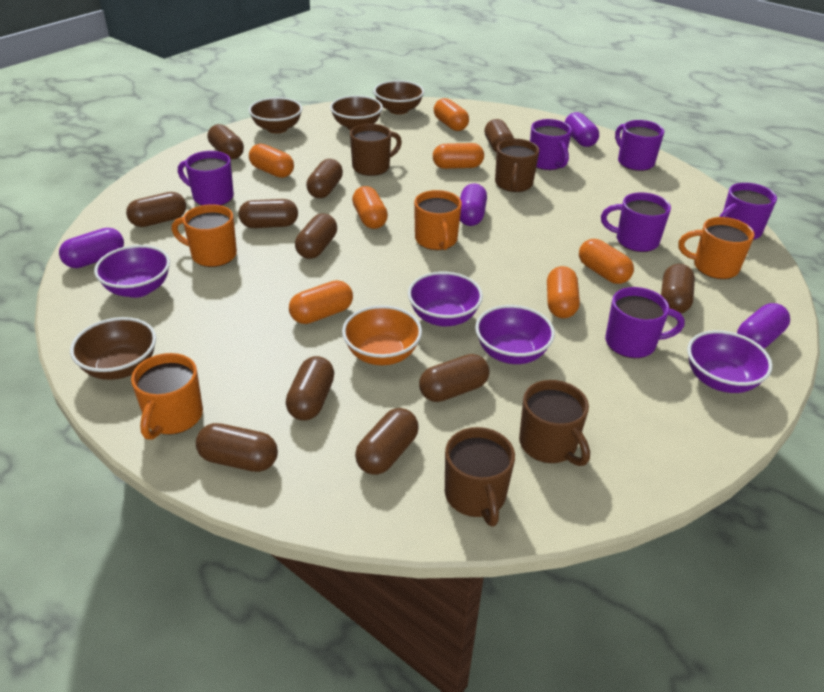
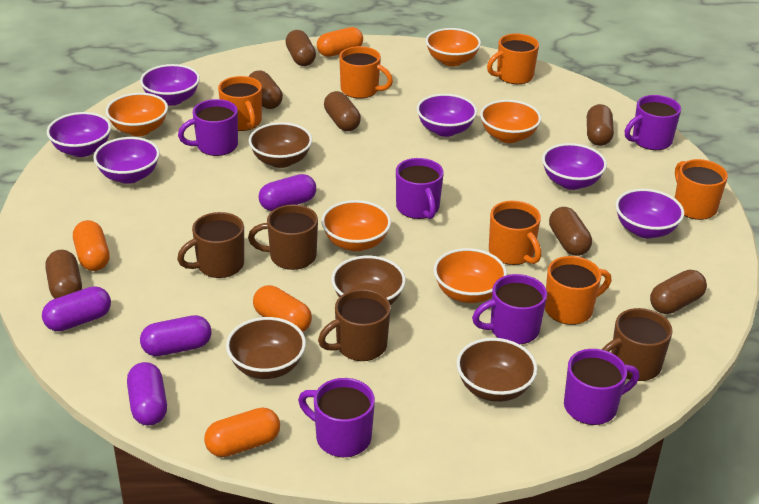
brown capsule: 11 -> 7
orange bowl: 1 -> 5
orange capsule: 7 -> 4
orange mug: 4 -> 6
purple bowl: 4 -> 6

